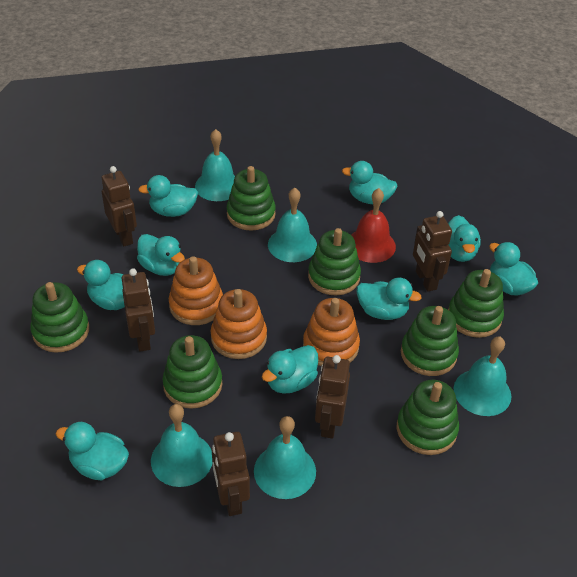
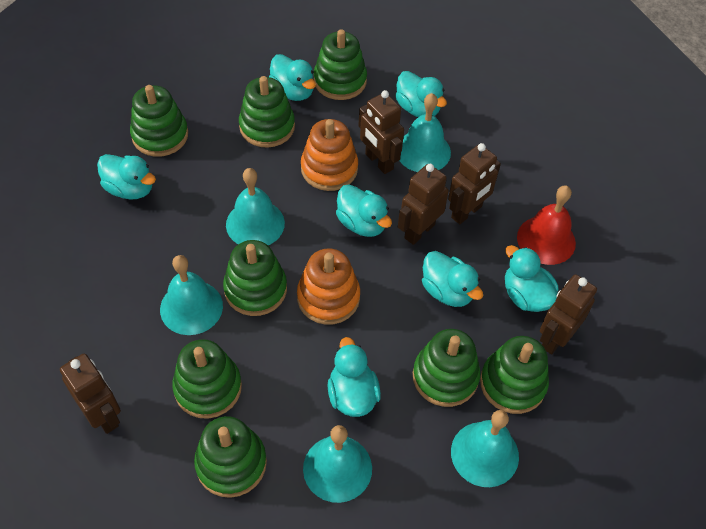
green stacking toy: 7 -> 8
orange stacking toy: 3 -> 2
turquoise duck: 9 -> 7

